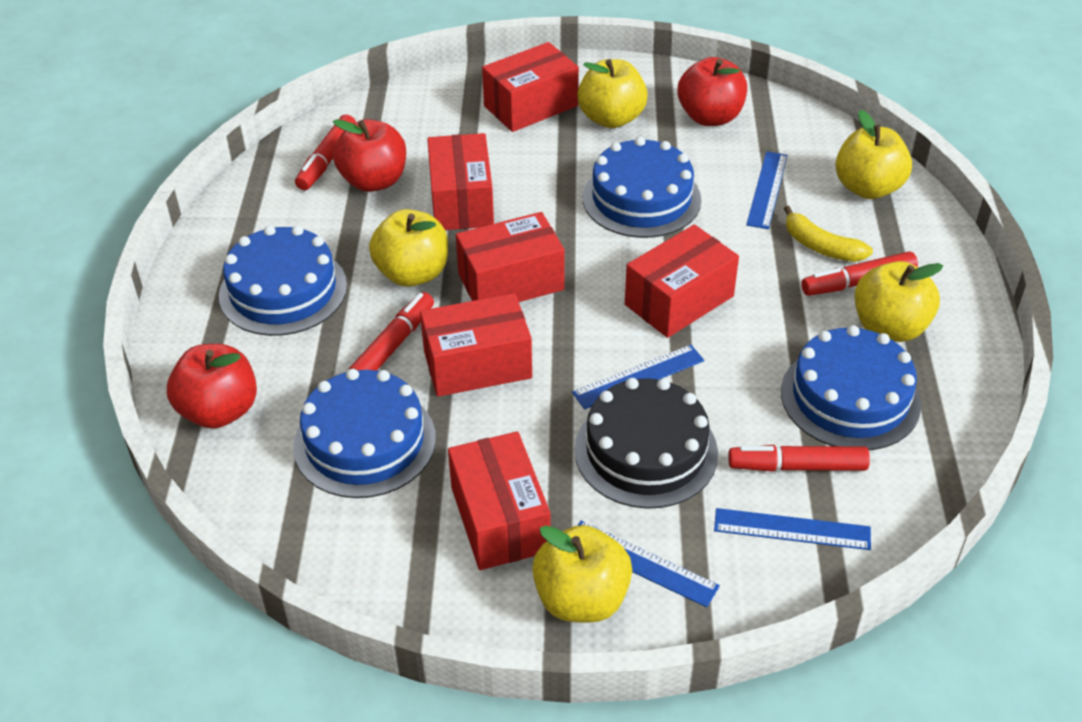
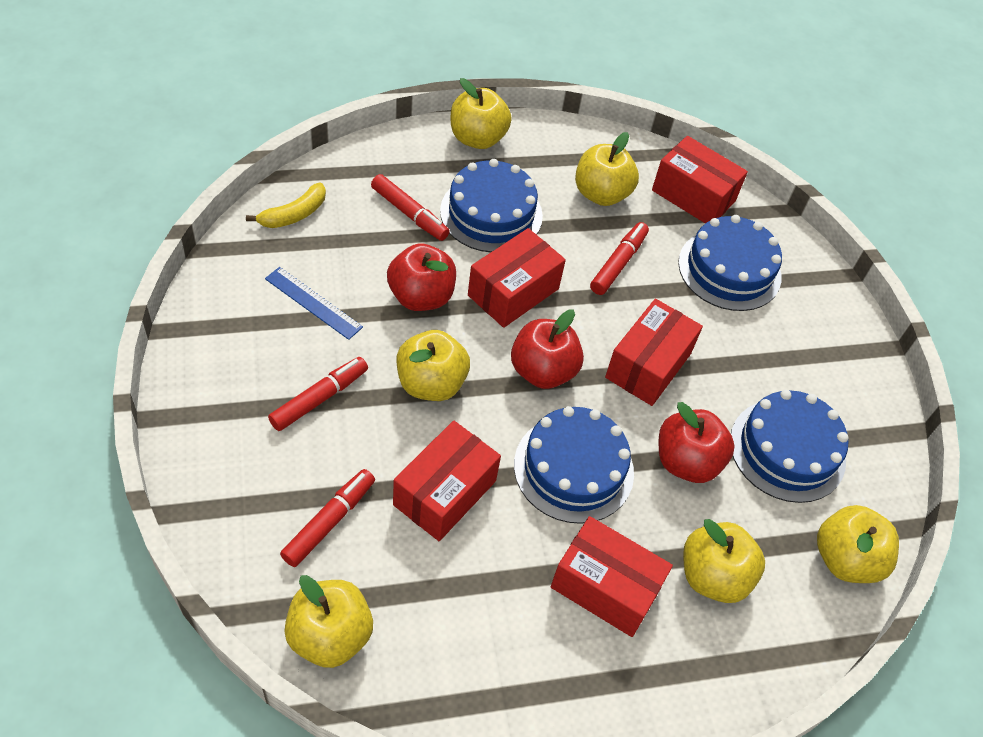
black cake: 1 -> 0
blue ruler: 4 -> 1
red box: 6 -> 5
yellow apple: 5 -> 6

